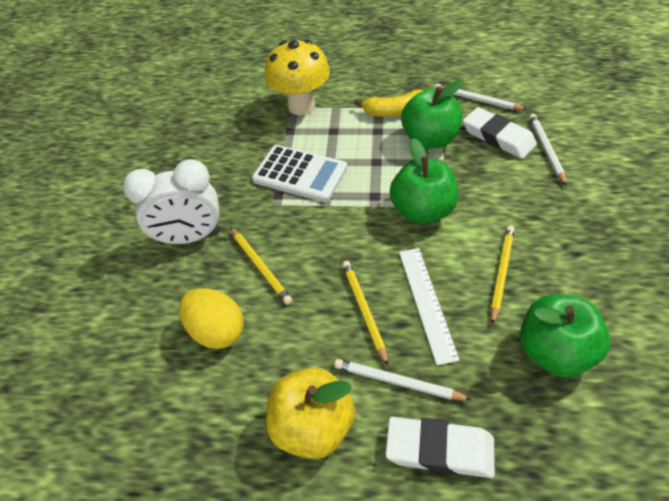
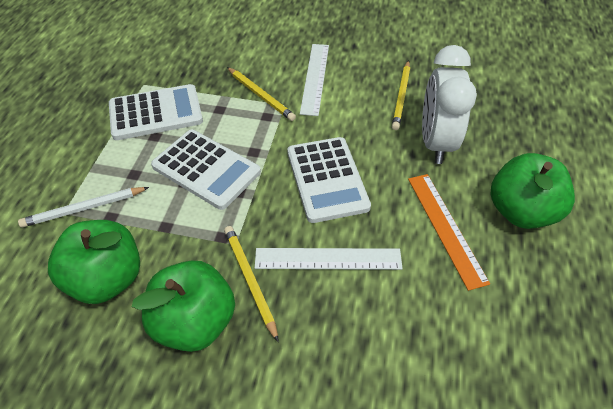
orange ruler: 0 -> 1
white calculator: 1 -> 3
white eraser: 2 -> 0
white pencil: 3 -> 1
white ruler: 1 -> 2
yellow apple: 1 -> 0
yellow banana: 1 -> 0
yellow egg: 1 -> 0
yellow mushroom: 1 -> 0

